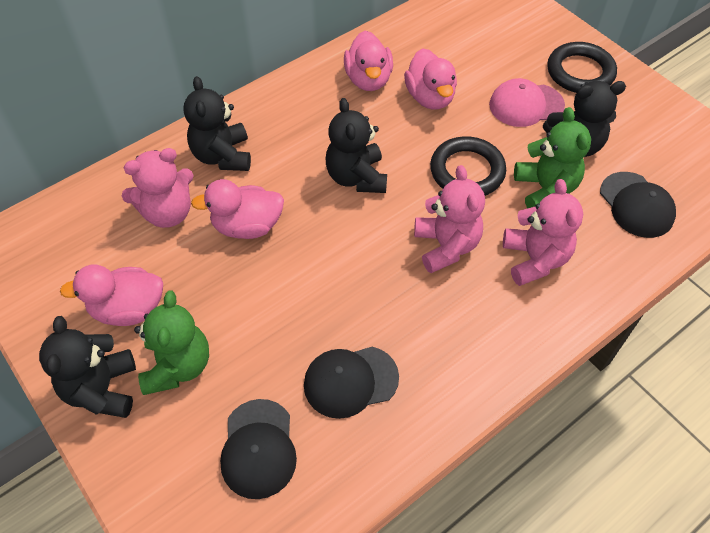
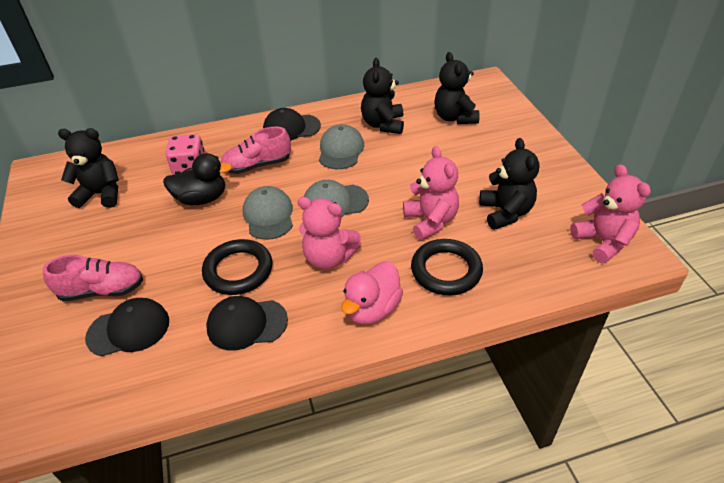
black duck: 0 -> 1
green teddy bear: 2 -> 0
grey cap: 0 -> 3
pink cap: 1 -> 0
pink dice: 0 -> 1
pink duck: 4 -> 1
pink shoe: 0 -> 2

